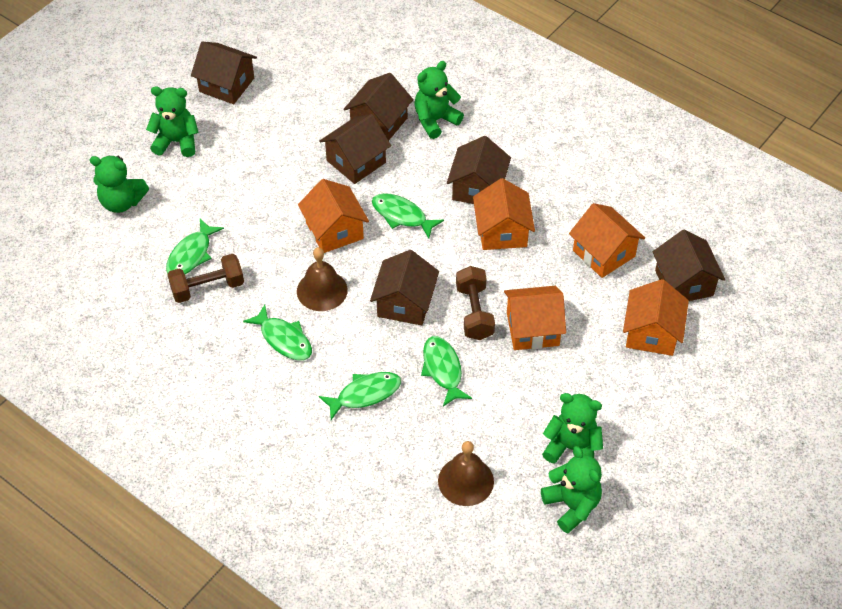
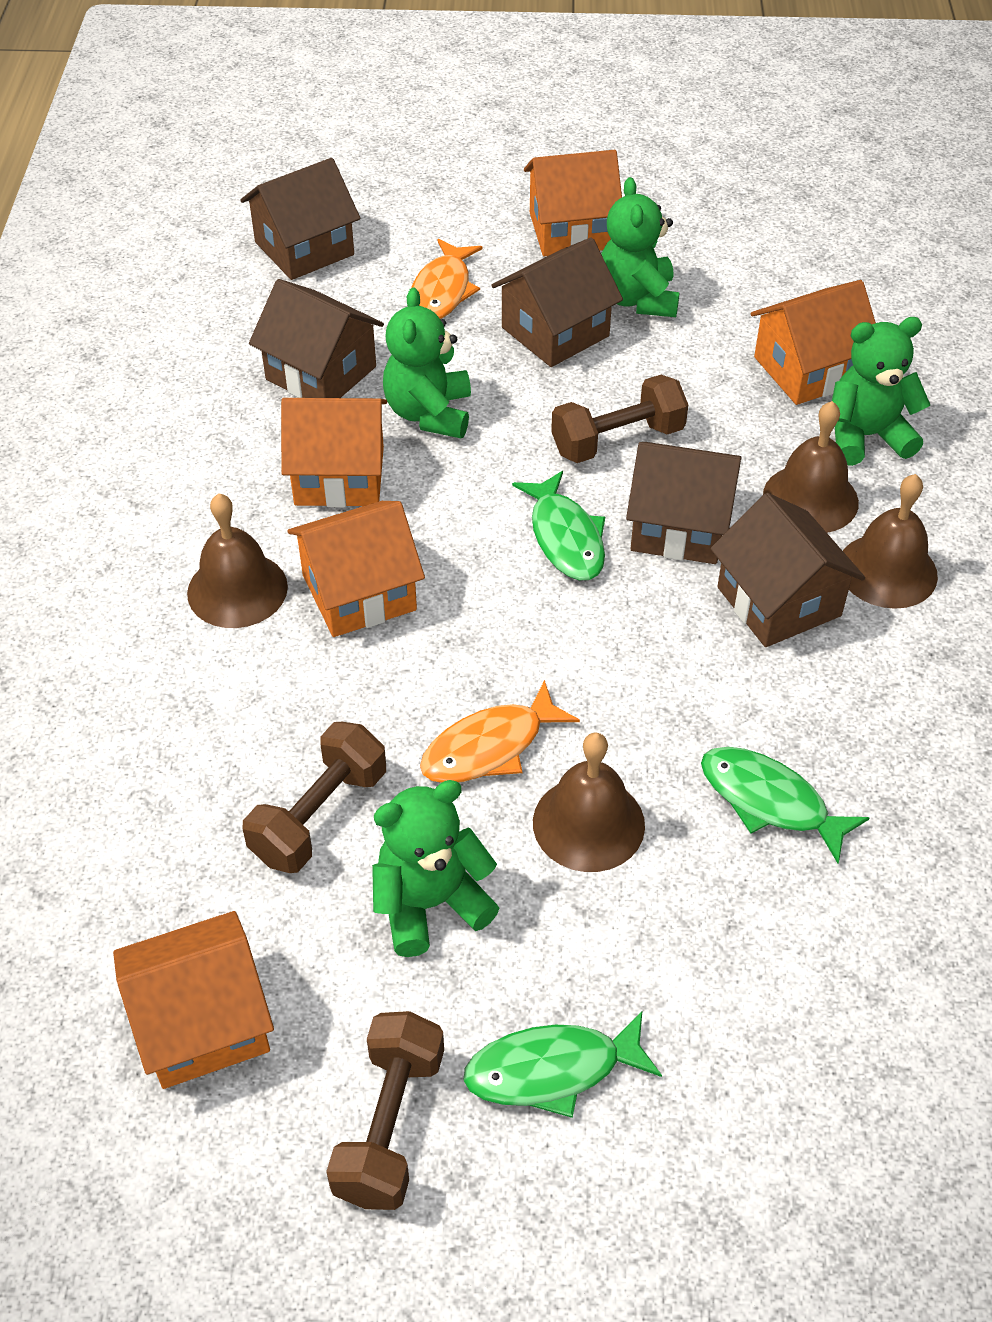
brown bell: 2 -> 4
brown dumbbell: 2 -> 3
brown house: 6 -> 5
green fish: 5 -> 3
green teddy bear: 5 -> 4
orange fish: 0 -> 2

